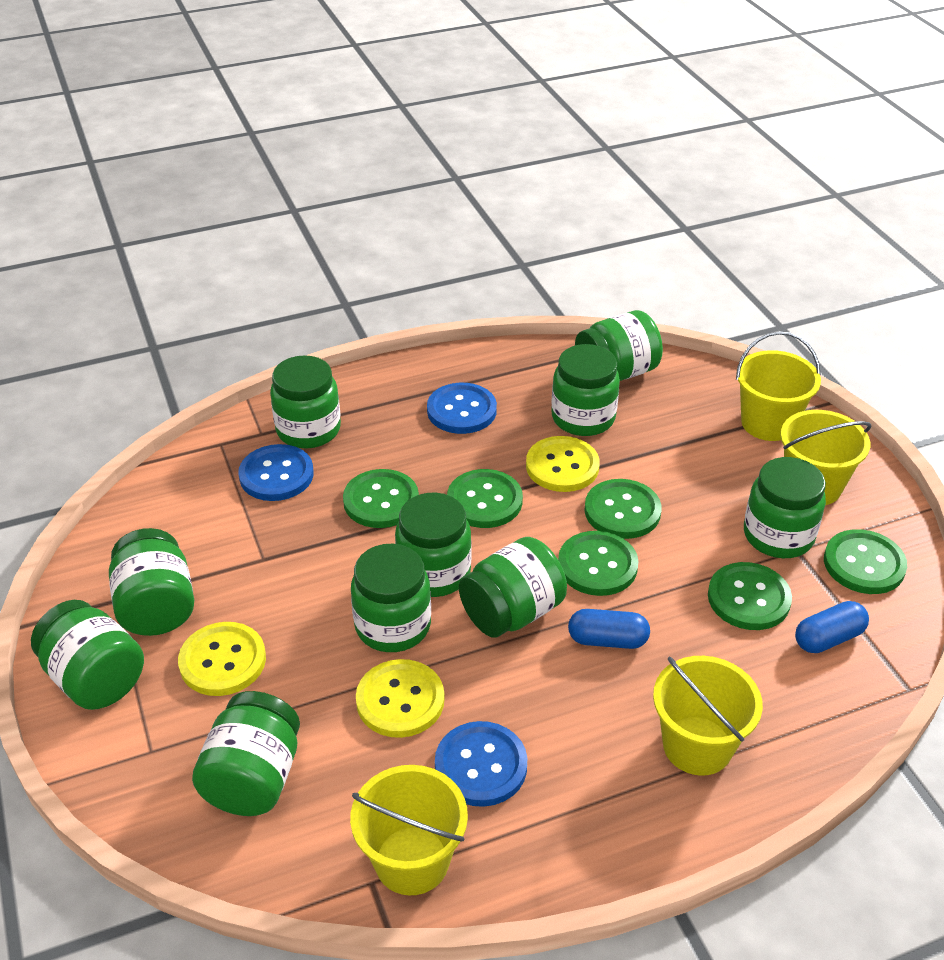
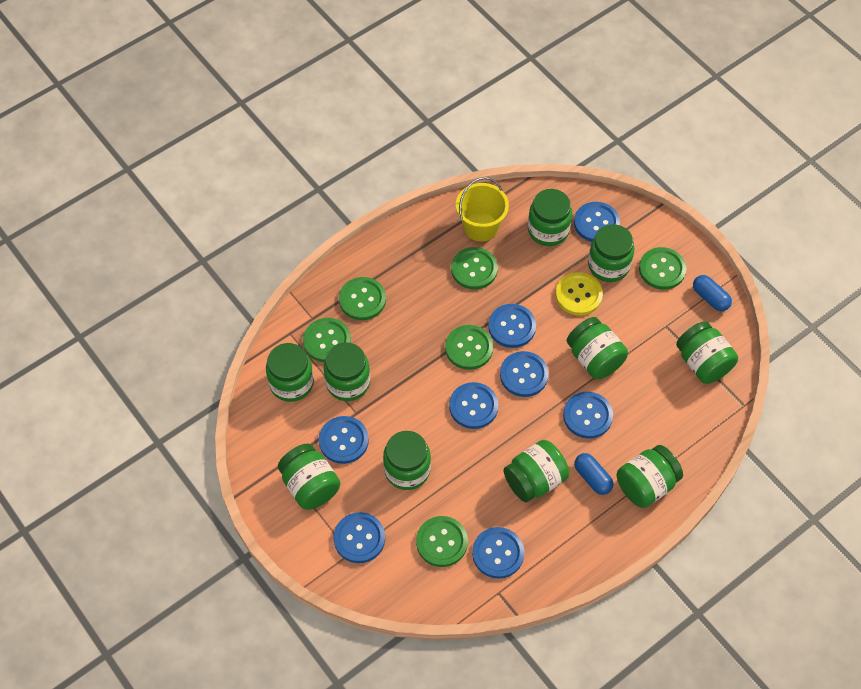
blue button: 3 -> 8
yellow bucket: 4 -> 1
yellow button: 3 -> 1

